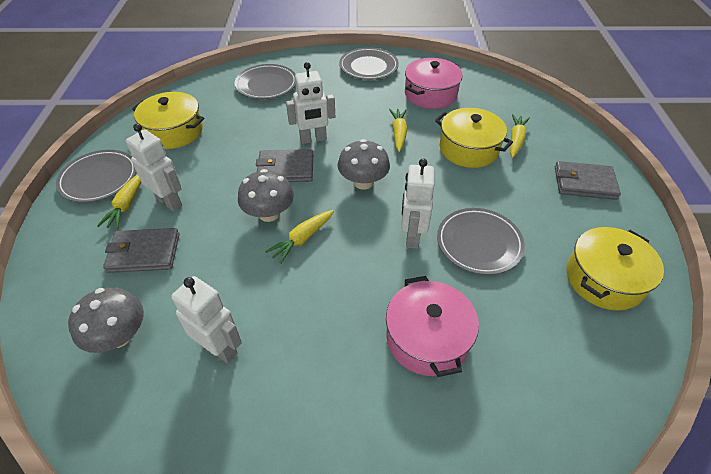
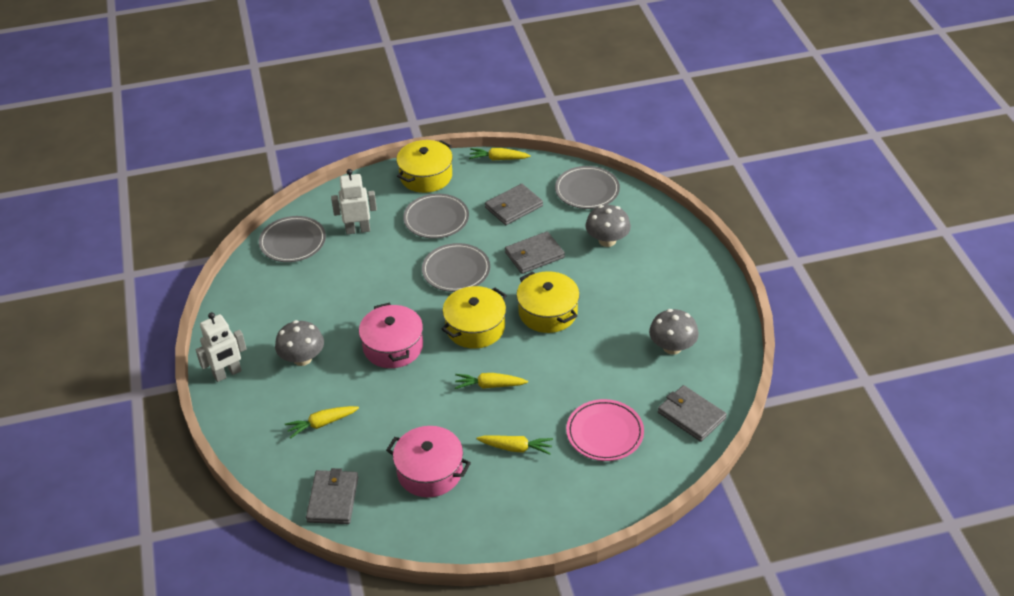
grey wallet: 3 -> 4
pink plate: 0 -> 1
white robot: 4 -> 2

